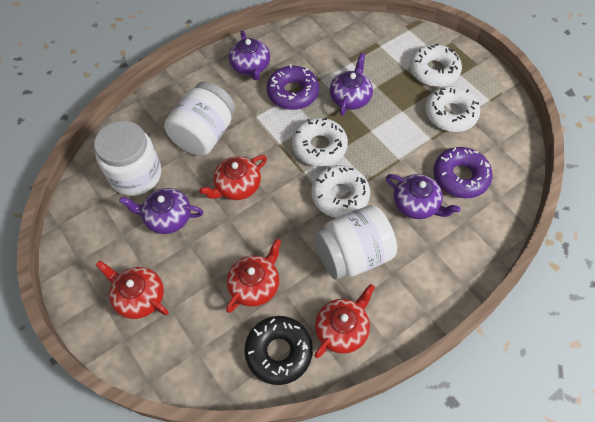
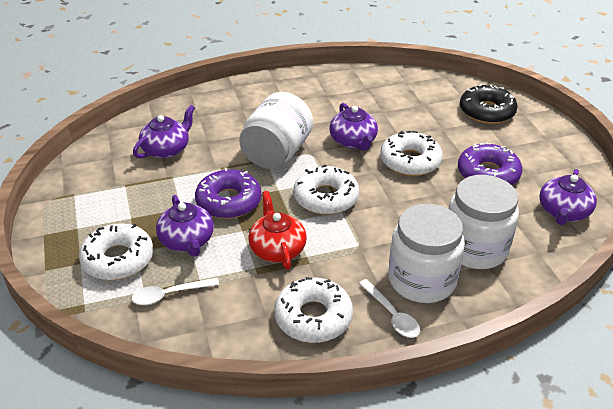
red teapot: 4 -> 1
white spoon: 0 -> 2

